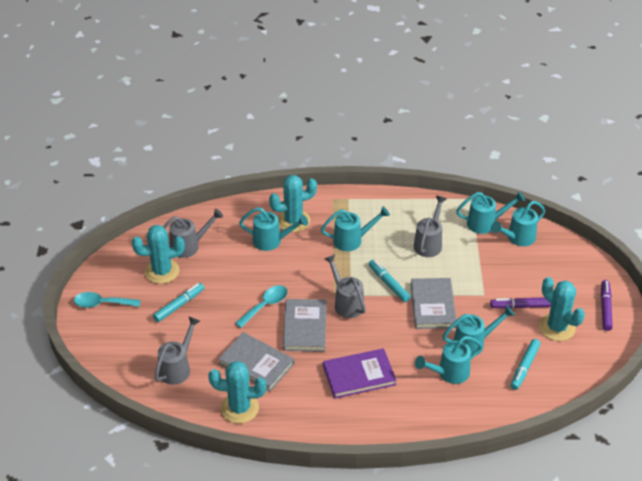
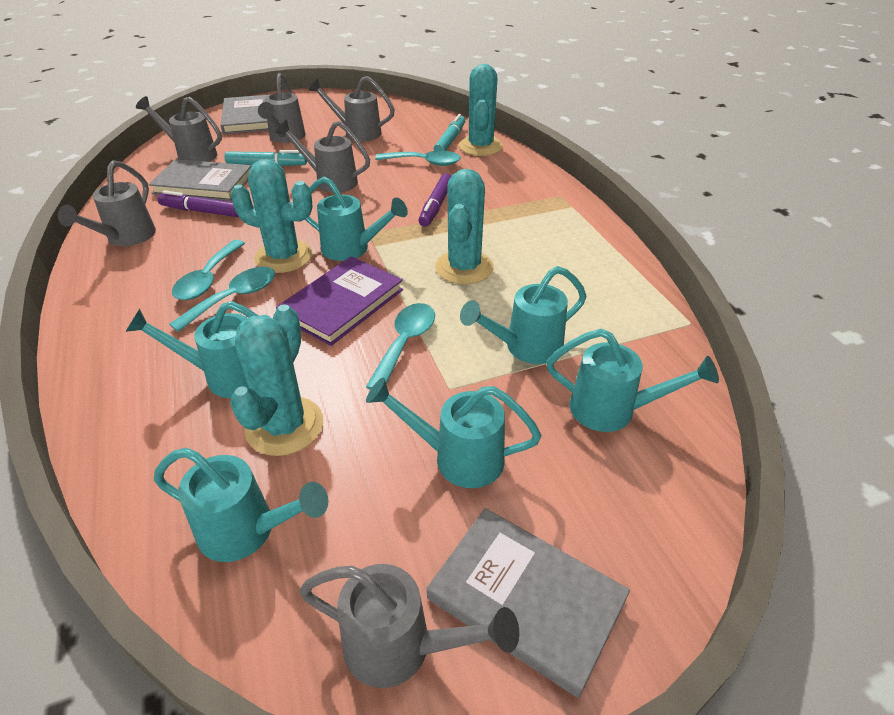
grey watering can: 4 -> 6
turquoise marker: 3 -> 2
turquoise spoon: 2 -> 4

